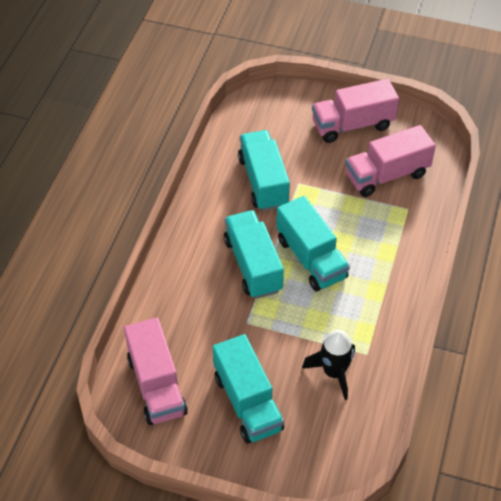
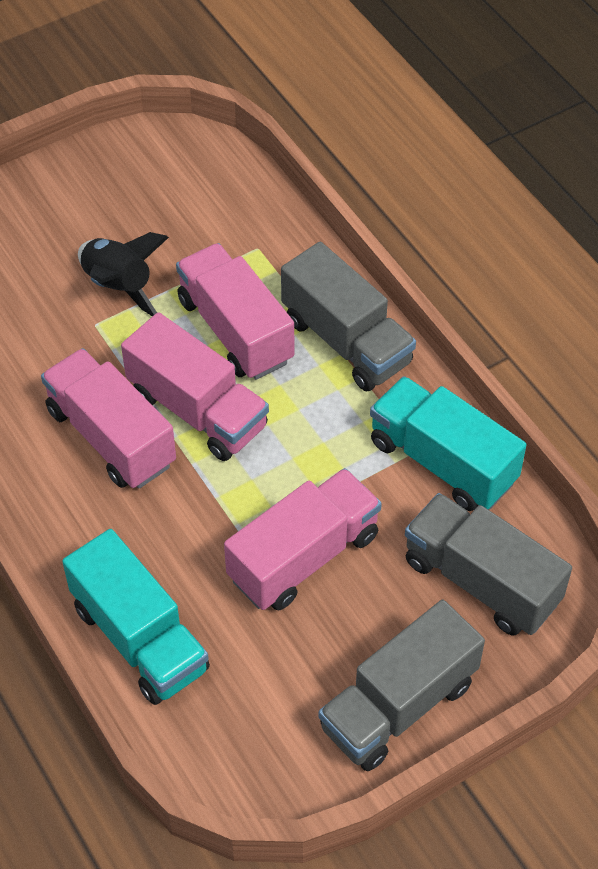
grey truck: 0 -> 3
pink truck: 3 -> 4
turquoise truck: 4 -> 2

